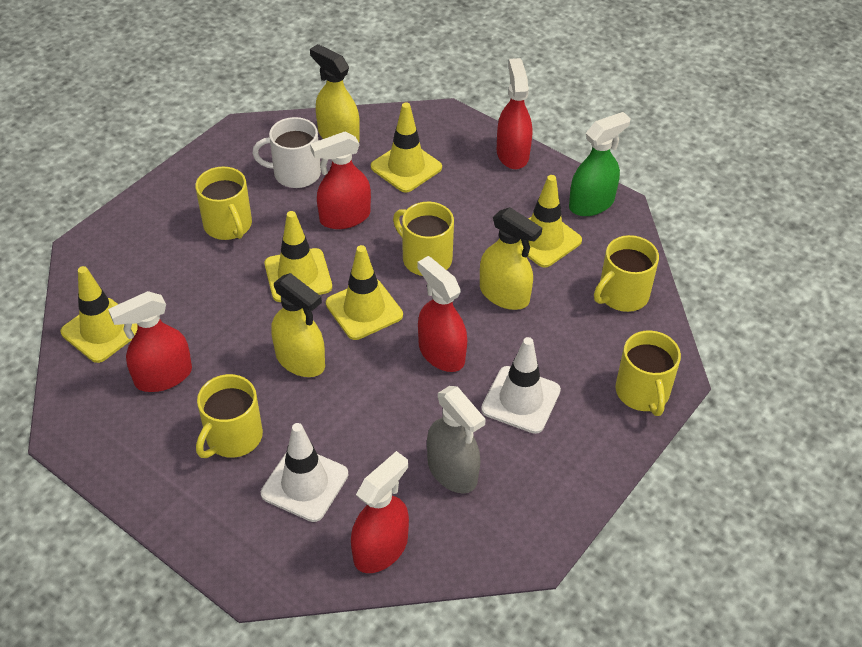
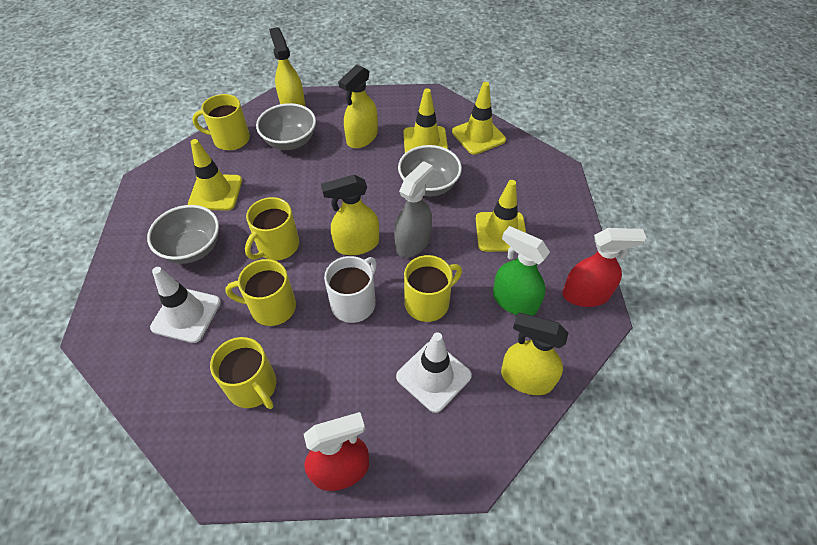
grey bowl: 0 -> 3
red spray bottle: 5 -> 2
yellow spray bottle: 3 -> 4
yellow traffic cone: 5 -> 4

